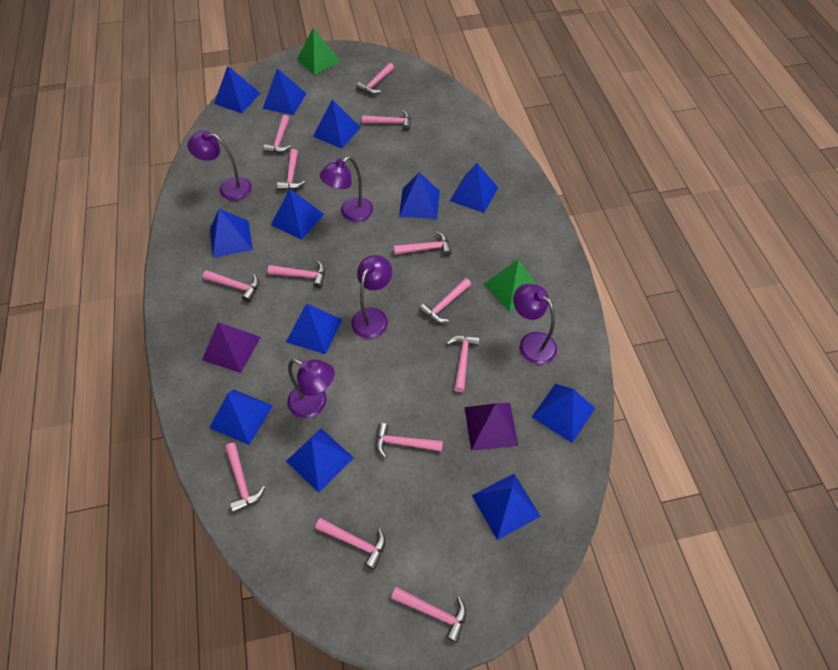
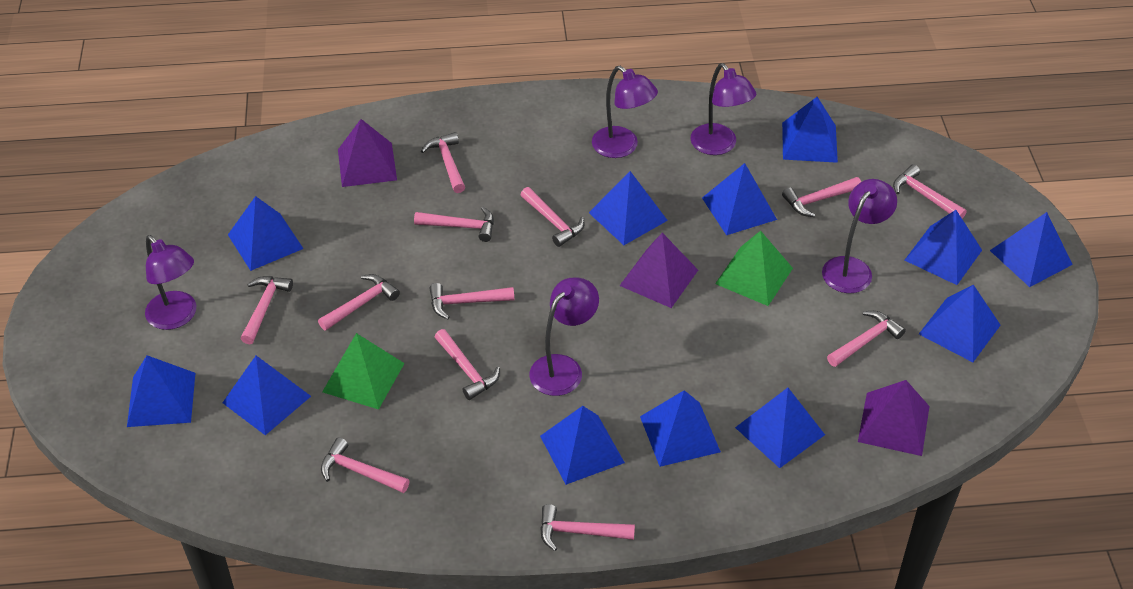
pink hammer: 13 -> 12
purple pyramid: 2 -> 3

